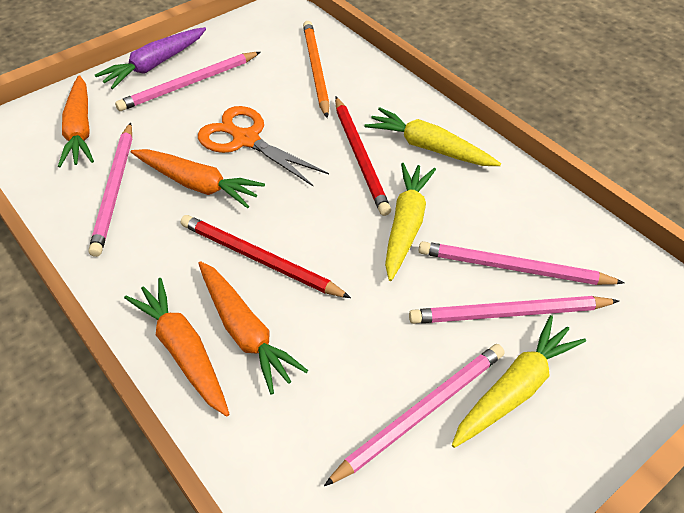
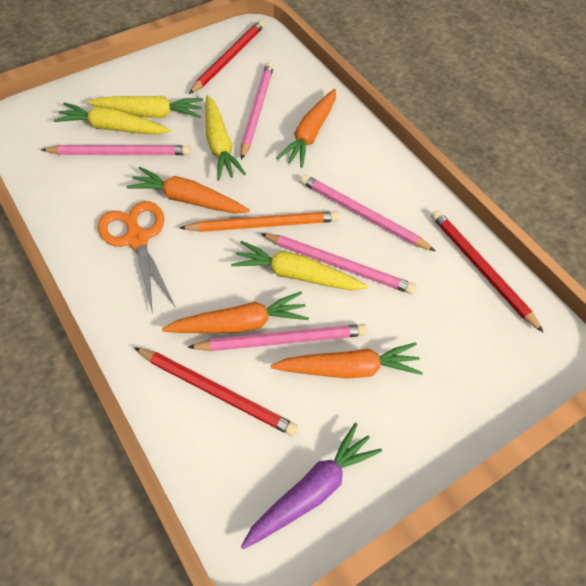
red pencil: 2 -> 3
yellow carrot: 3 -> 4

